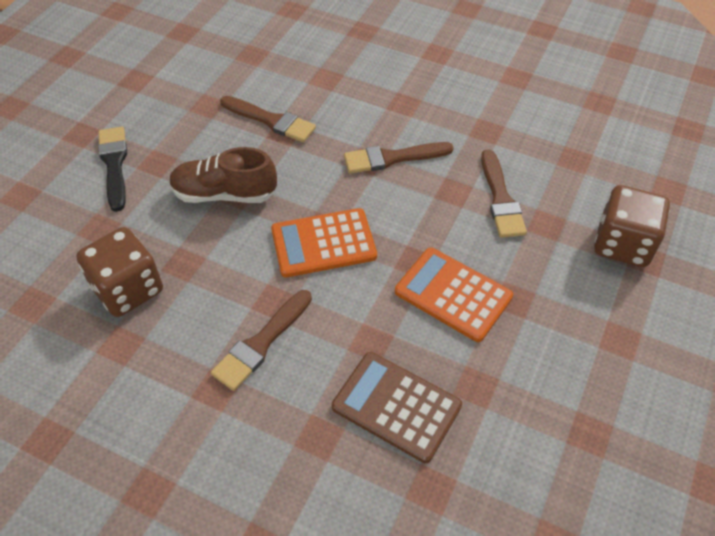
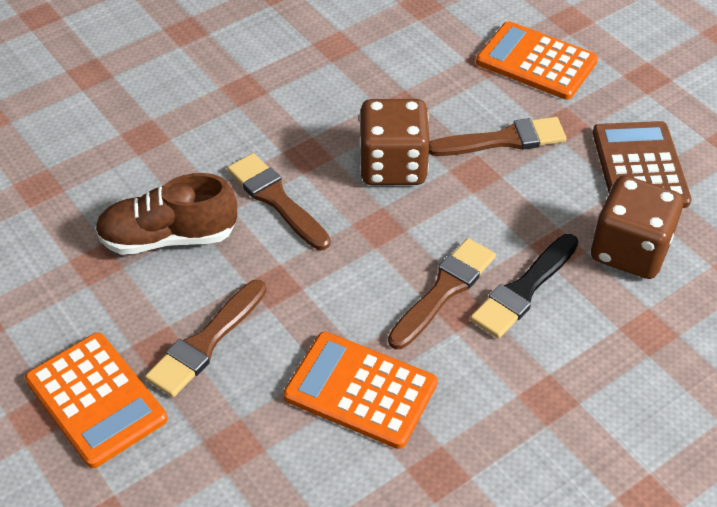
orange calculator: 2 -> 3

